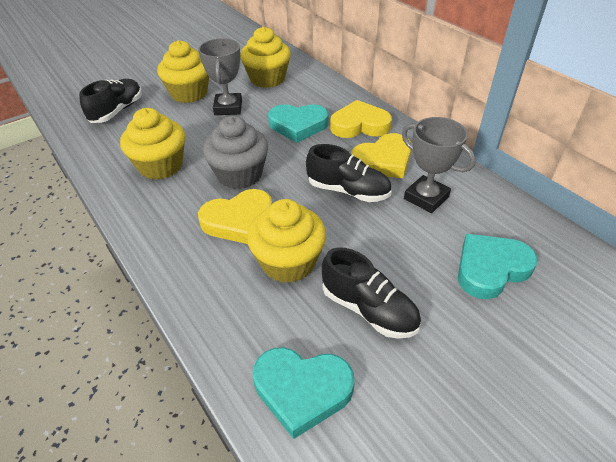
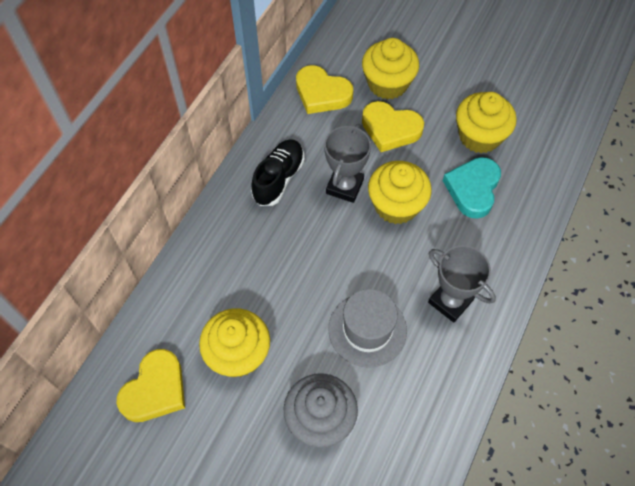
black shoe: 3 -> 1
grey hat: 0 -> 1
turquoise heart: 3 -> 1

